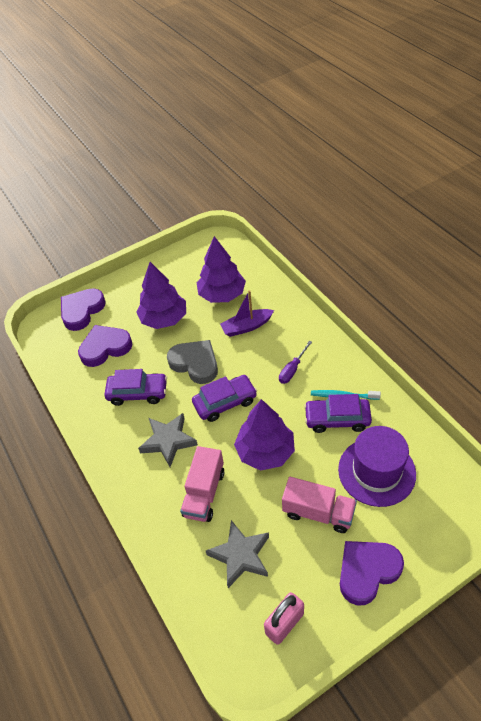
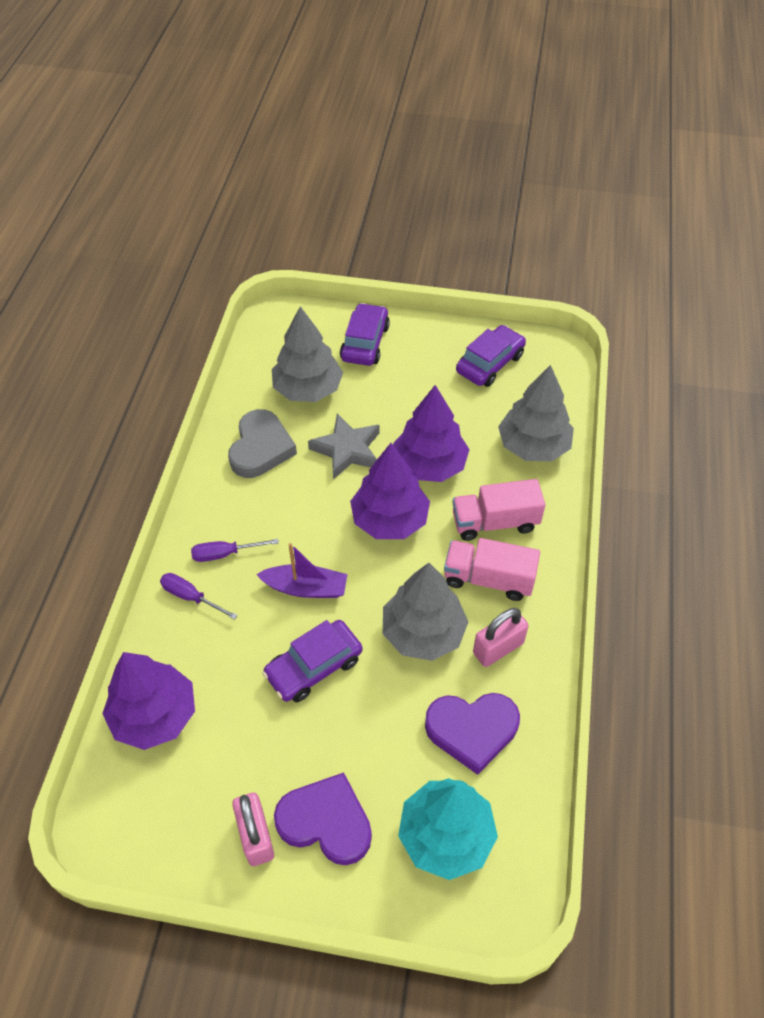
grey star: 2 -> 1
grey tree: 0 -> 3
pink padlock: 1 -> 2
purple hat: 1 -> 0
purple heart: 3 -> 2
purple screwdriver: 1 -> 2
turquoise toothbrush: 1 -> 0
turquoise tree: 0 -> 1

